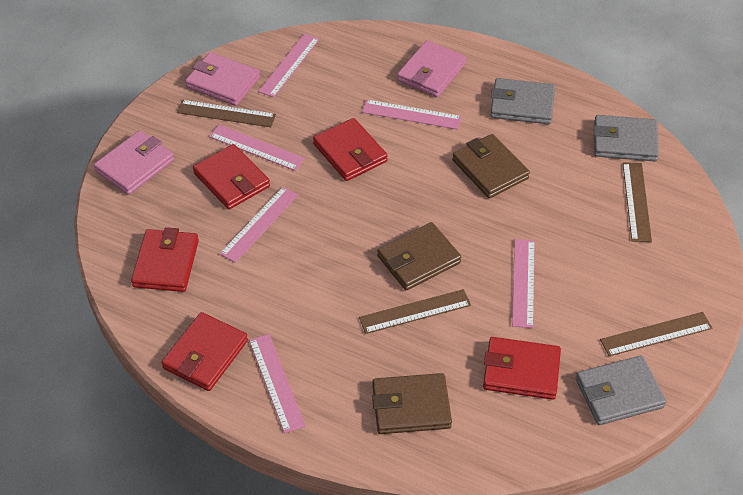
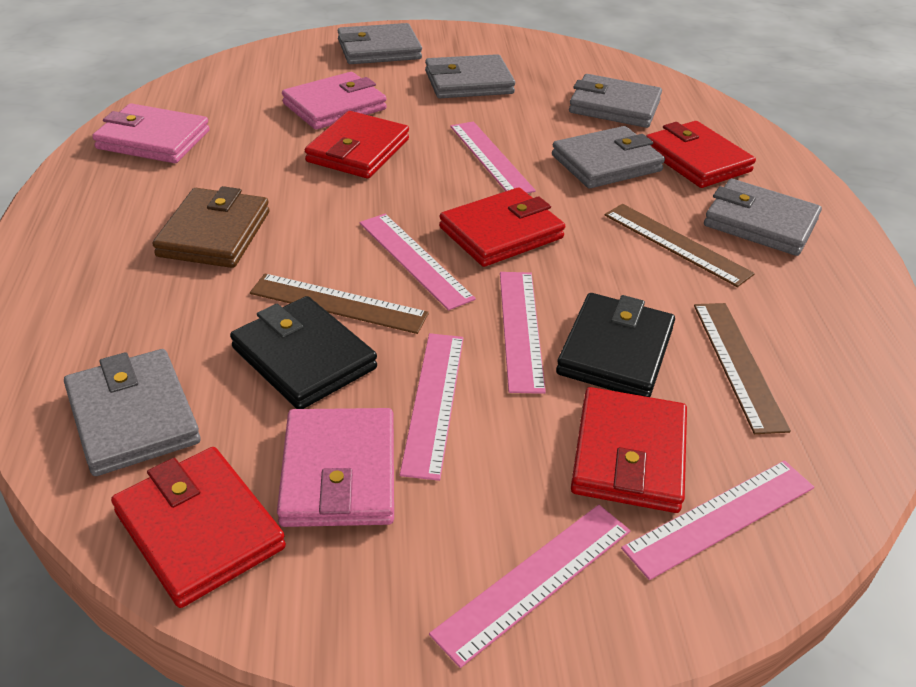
black wallet: 0 -> 2
brown ruler: 4 -> 3
brown wallet: 3 -> 1
grey wallet: 3 -> 6

